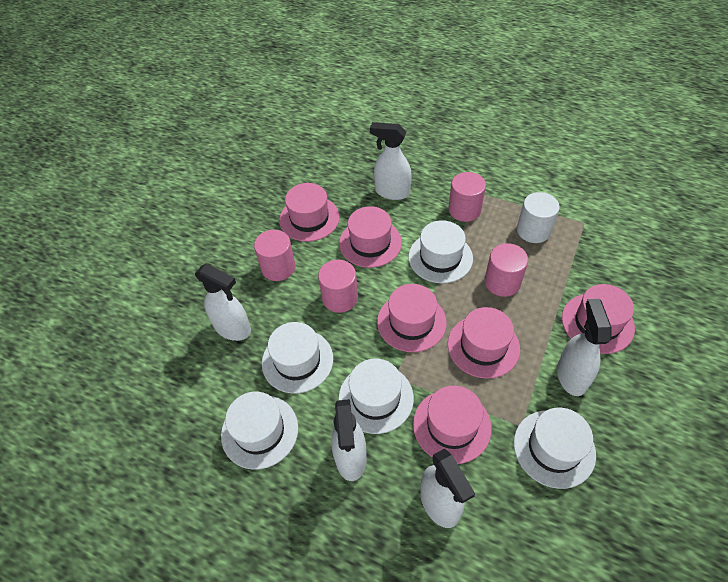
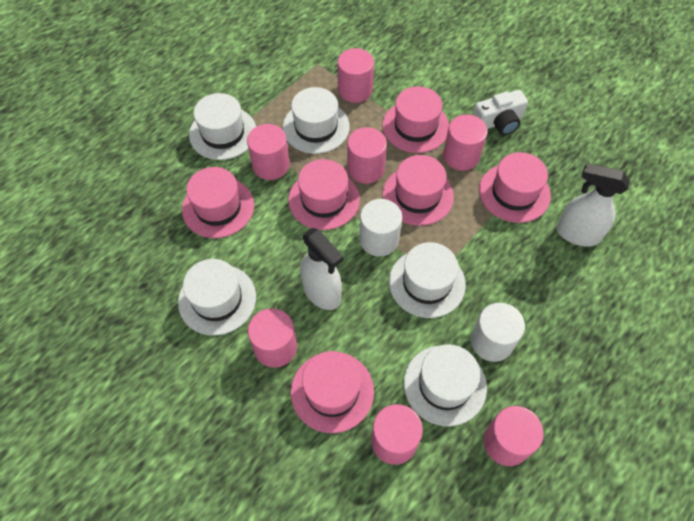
pink cylinder: 4 -> 7
white camera: 0 -> 1
white cylinder: 1 -> 2
white spray bottle: 5 -> 2

